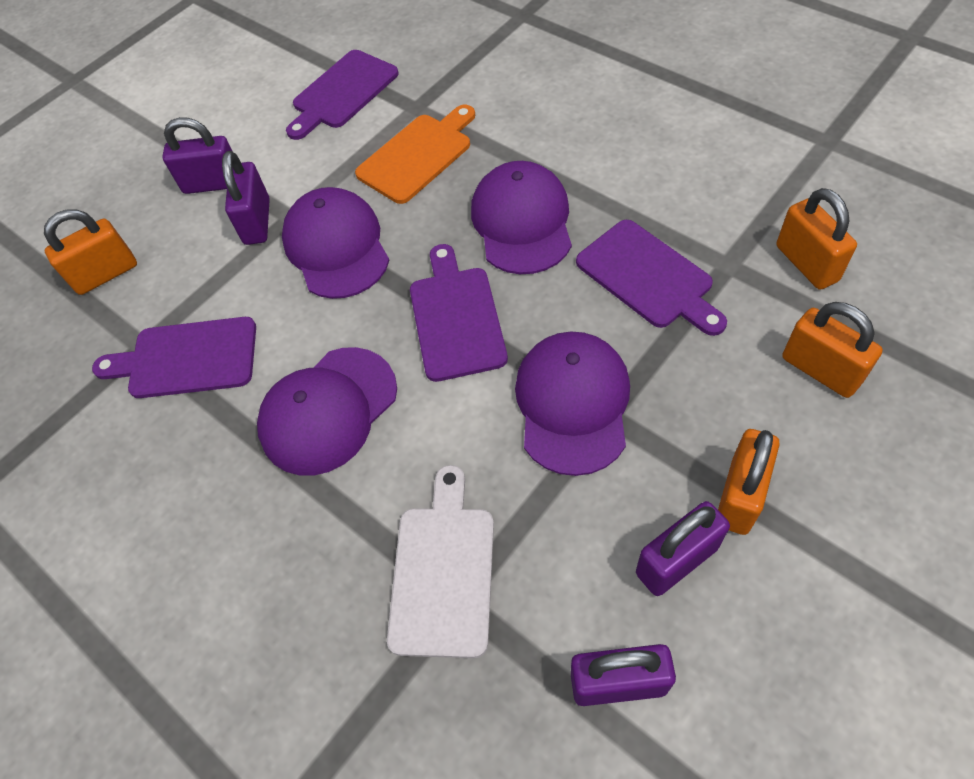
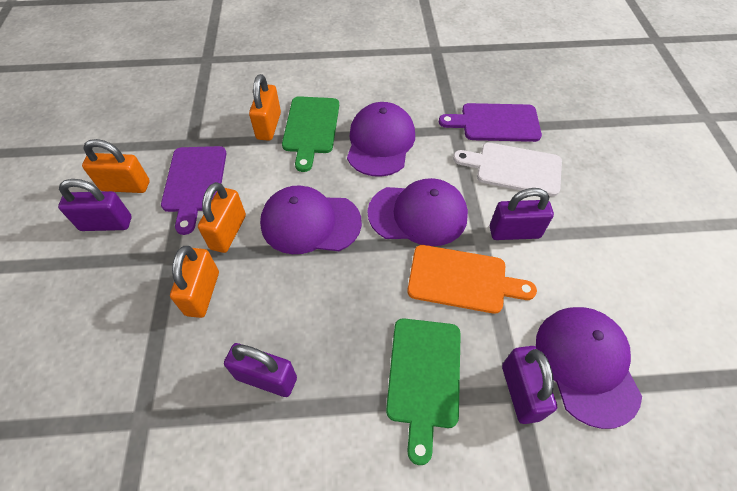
green cutting board: 0 -> 2
purple cutting board: 4 -> 2

